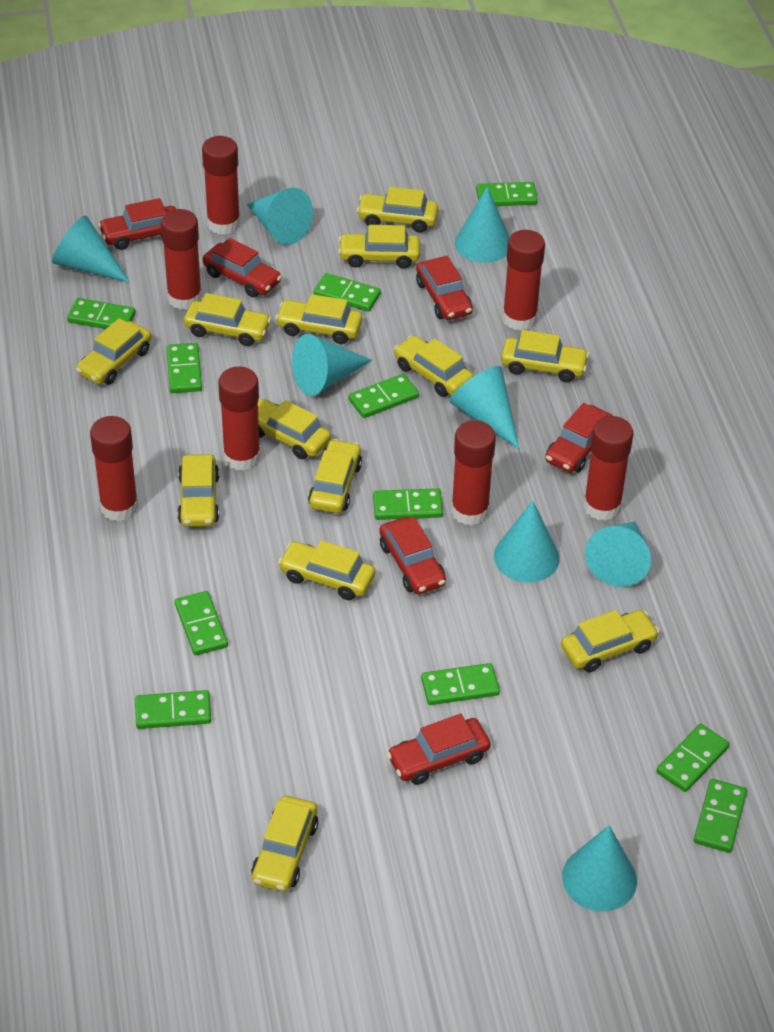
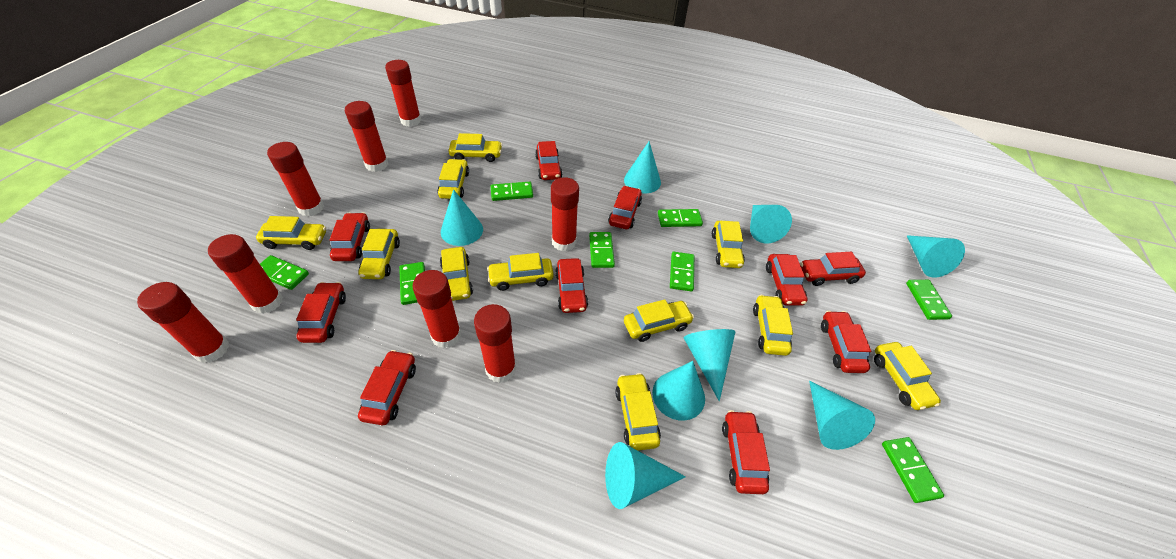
green domino: 11 -> 8
red car: 6 -> 10
red glue stick: 7 -> 8
yellow car: 13 -> 11

